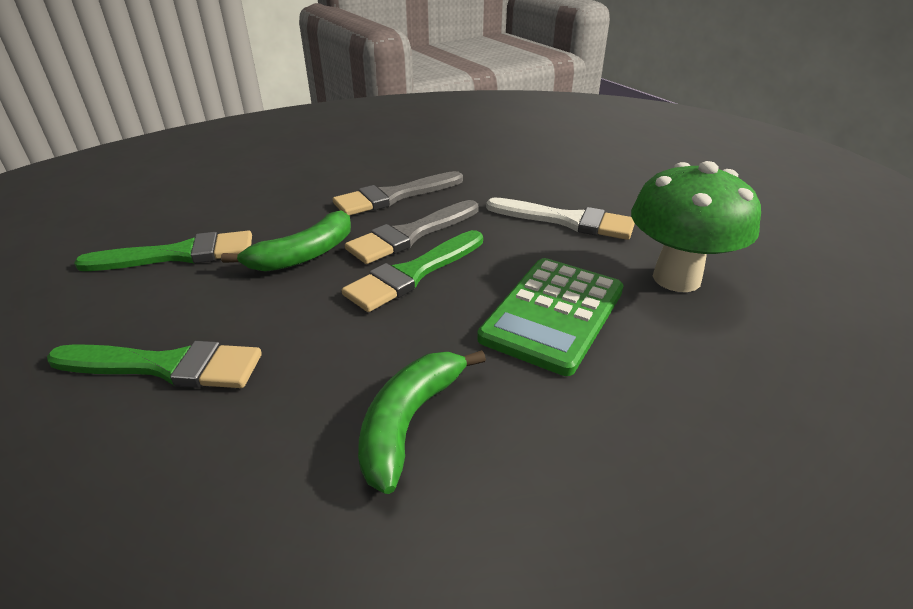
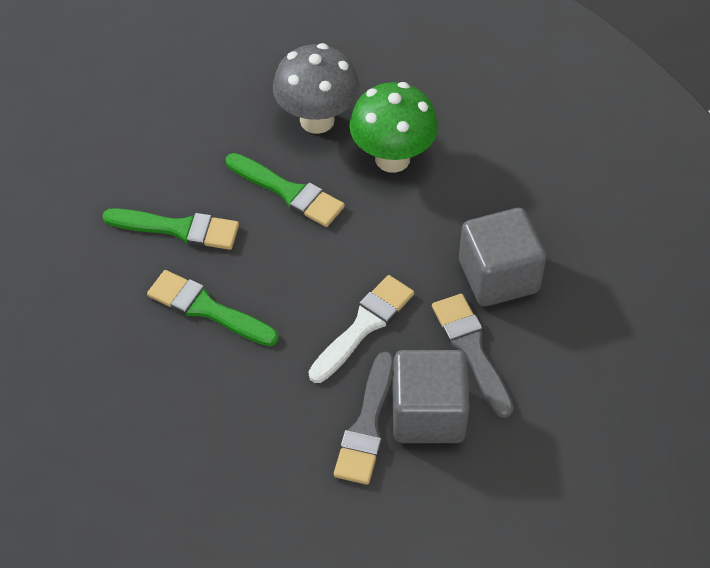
green banana: 2 -> 0
green calculator: 1 -> 0
grey cube: 0 -> 2
grey mushroom: 0 -> 1

